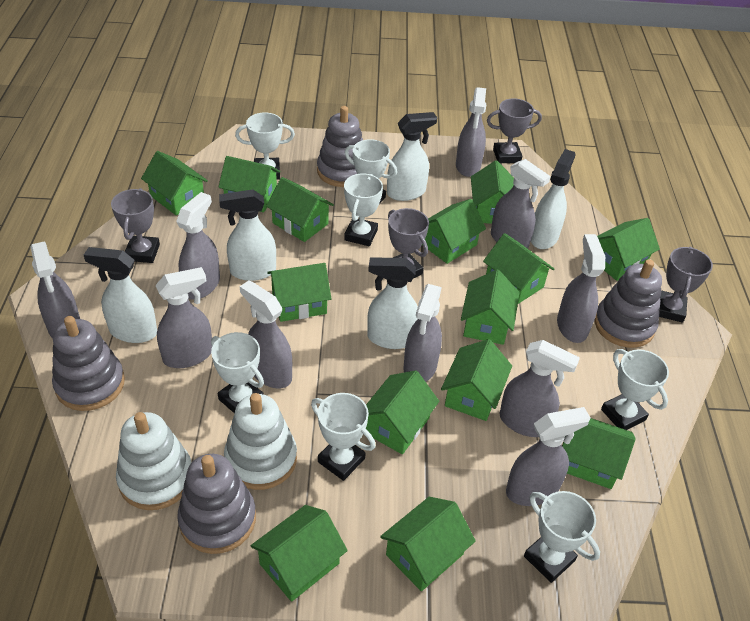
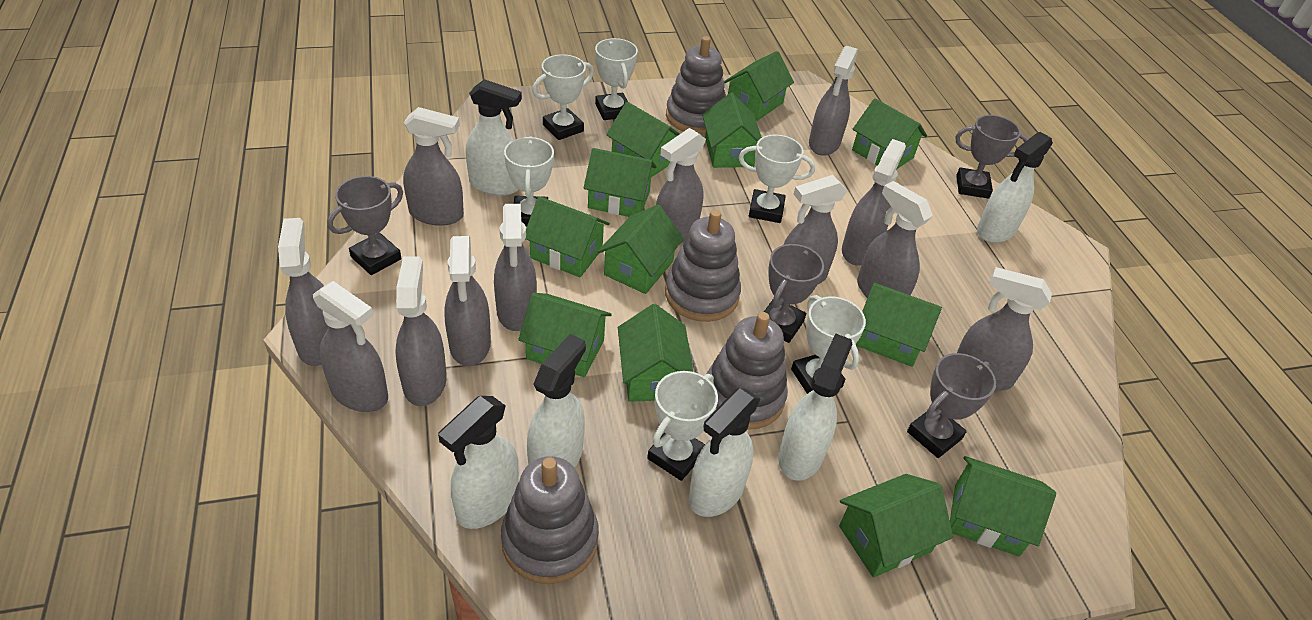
green house: 14 -> 12
grey spray bottle: 10 -> 12
white spray bottle: 5 -> 6
white stacking toy: 2 -> 0
white trophy: 7 -> 6

